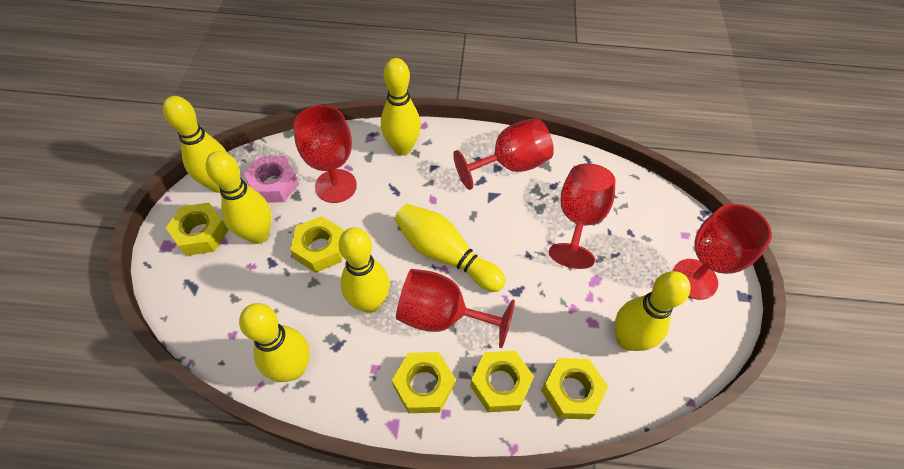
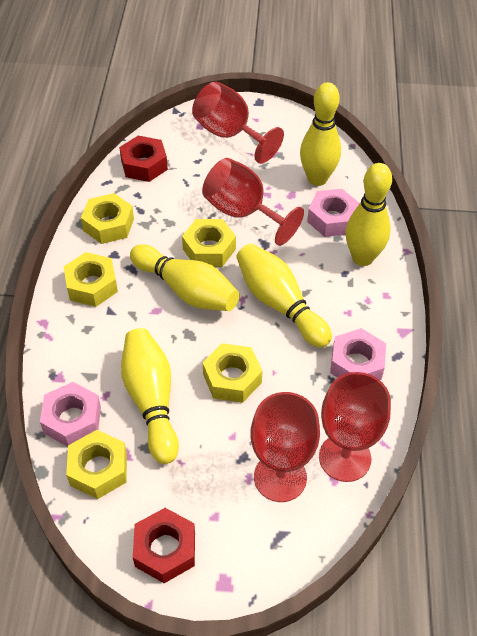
pink nut: 1 -> 3
red goblet: 5 -> 4
red nut: 0 -> 2
yellow bowling pin: 7 -> 5

